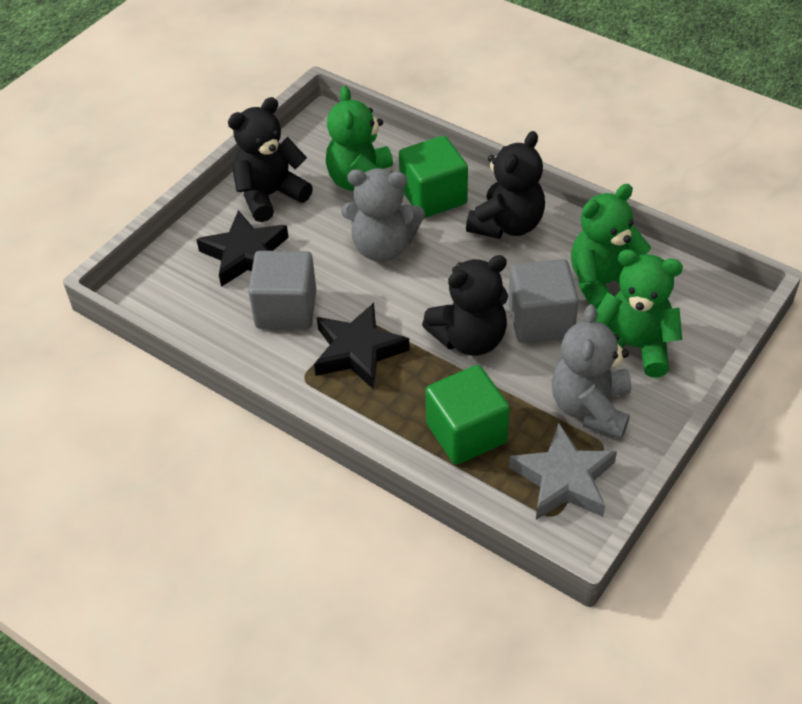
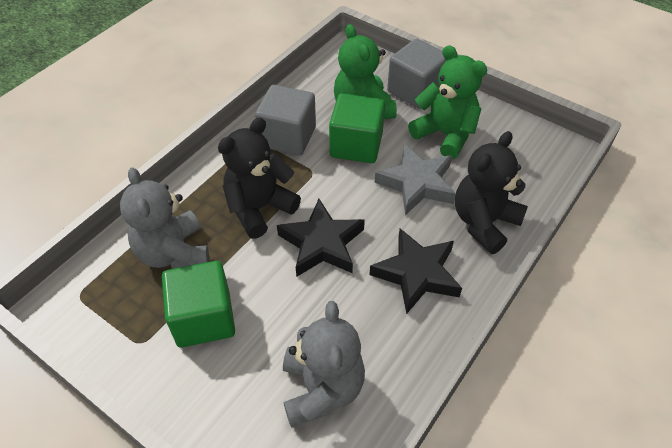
black teddy bear: 3 -> 2
green teddy bear: 3 -> 2

